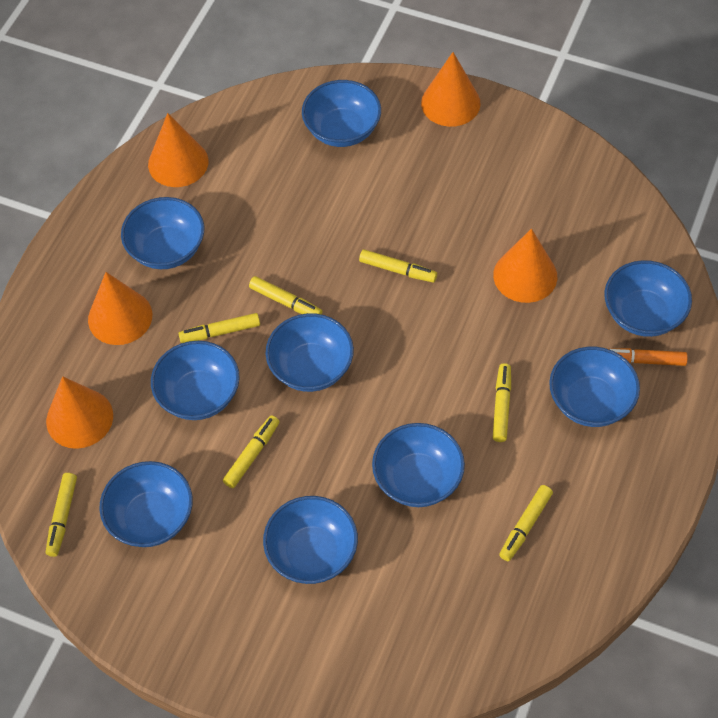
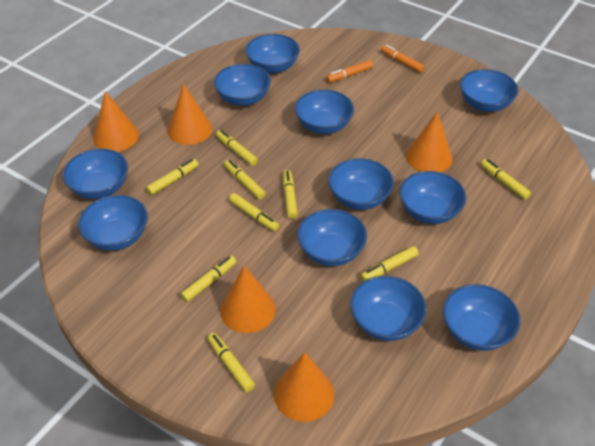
blue bowl: 9 -> 11
orange marker: 1 -> 2
yellow marker: 7 -> 9

